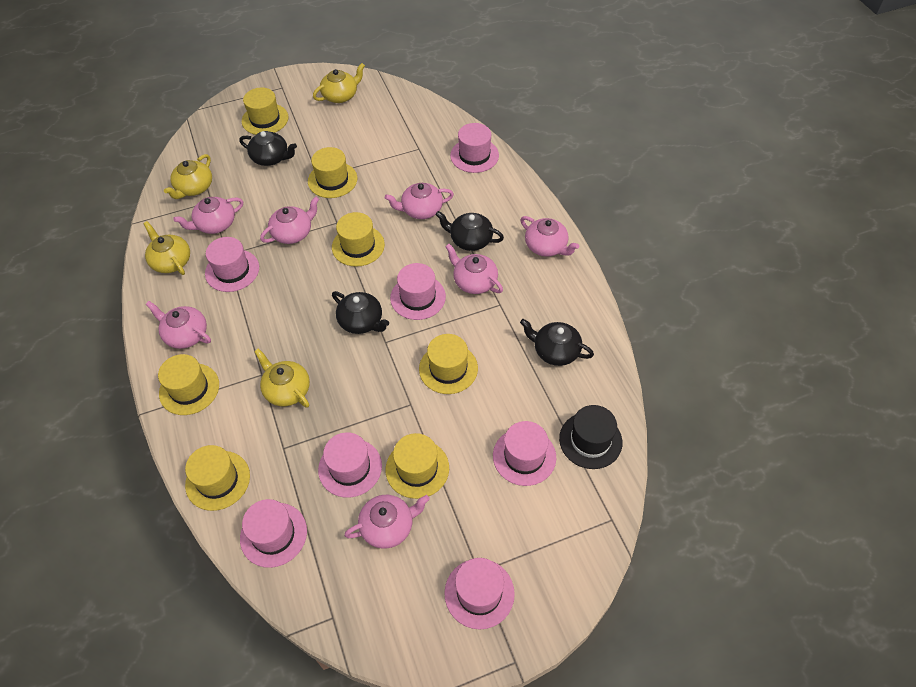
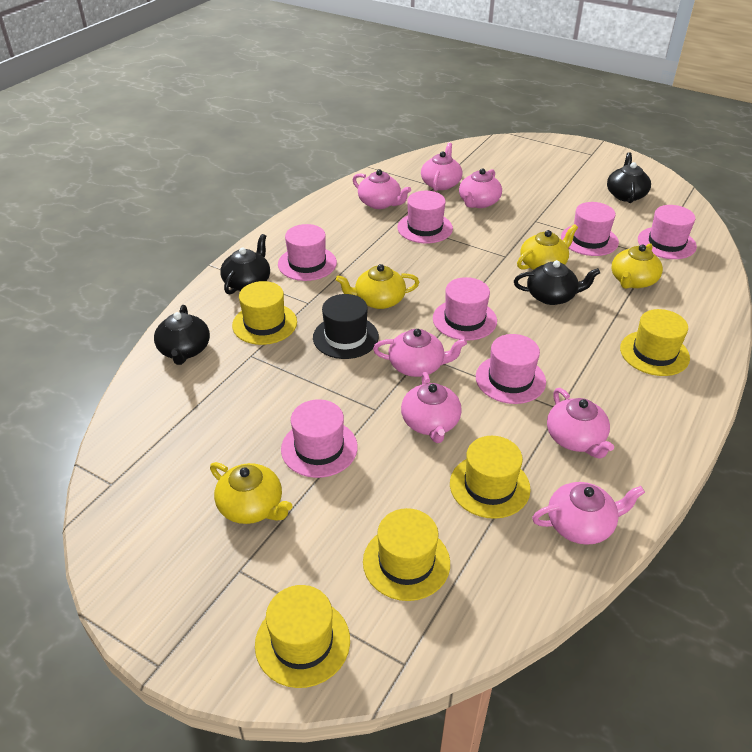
yellow hat: 7 -> 5

